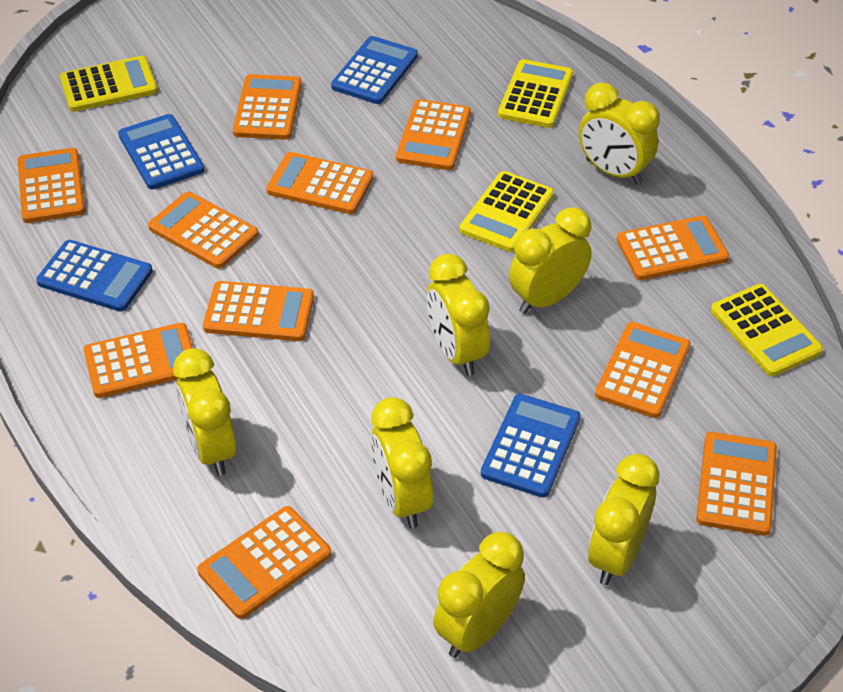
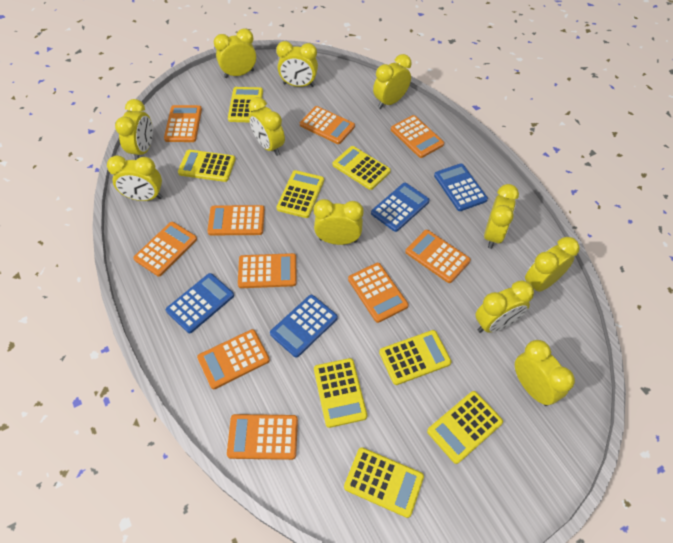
orange calculator: 11 -> 10
yellow calculator: 4 -> 8
yellow clock: 7 -> 11

